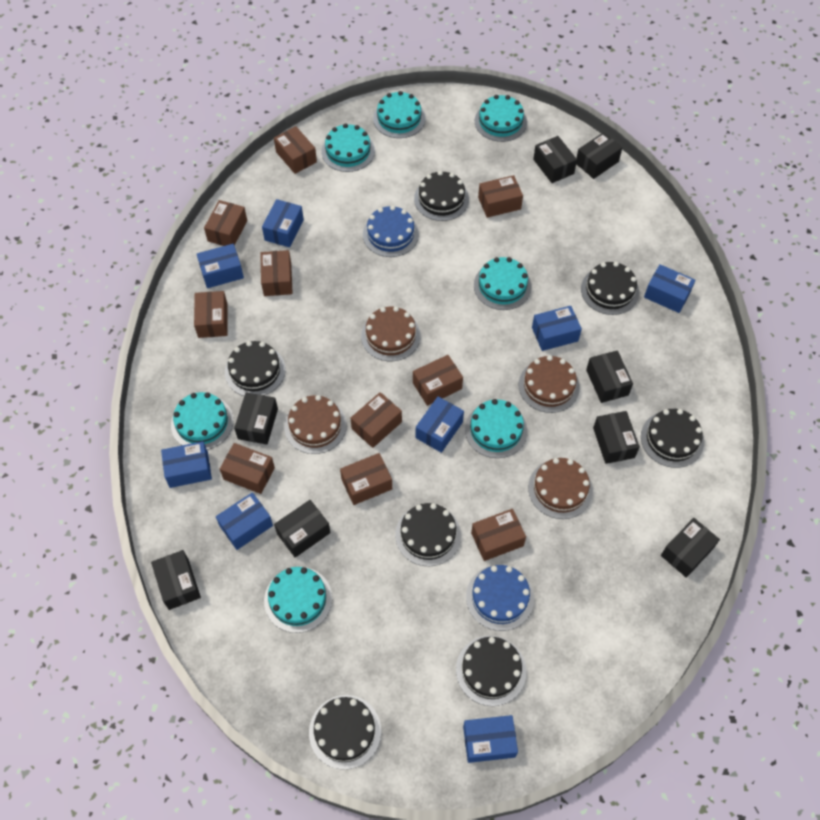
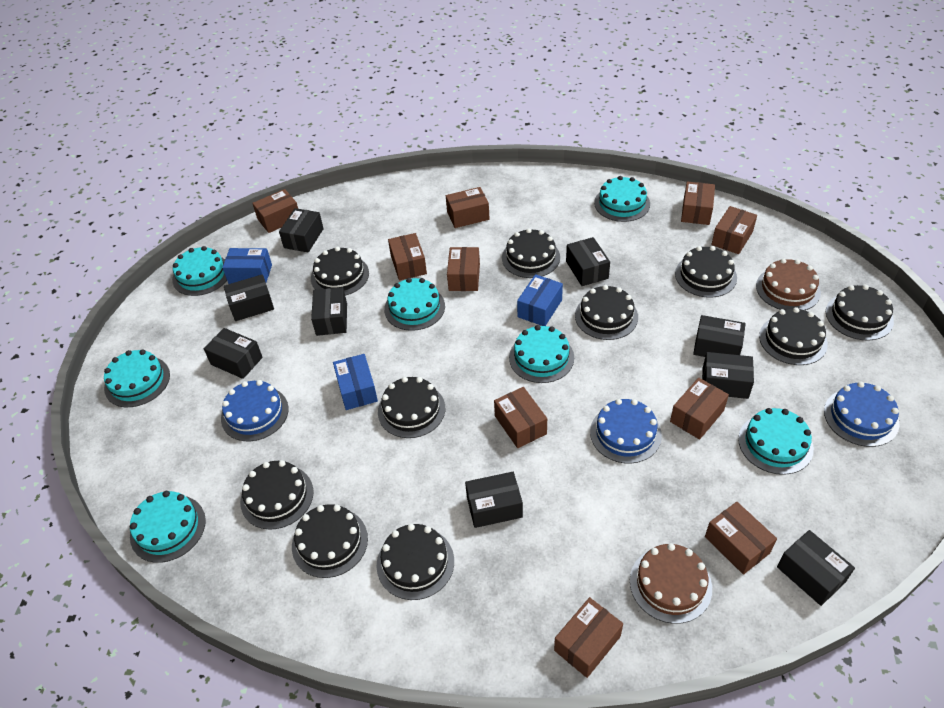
black box: 8 -> 9
black cake: 7 -> 10
blue box: 8 -> 3
blue cake: 2 -> 3
brown cake: 4 -> 2

